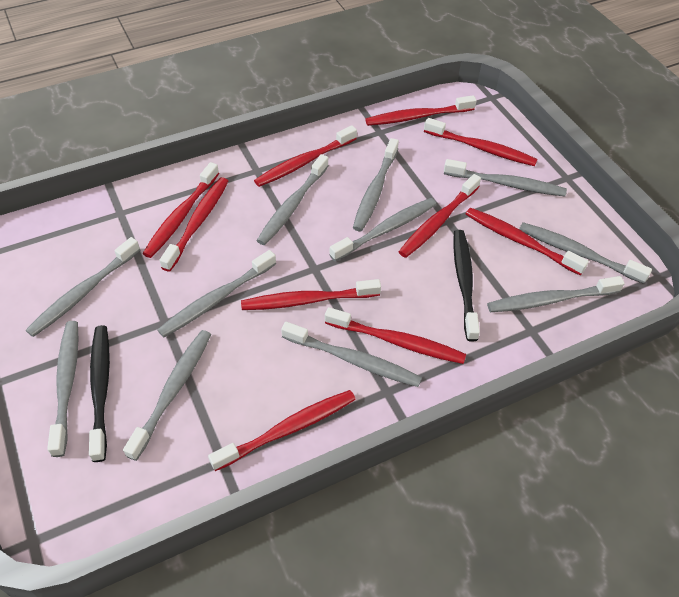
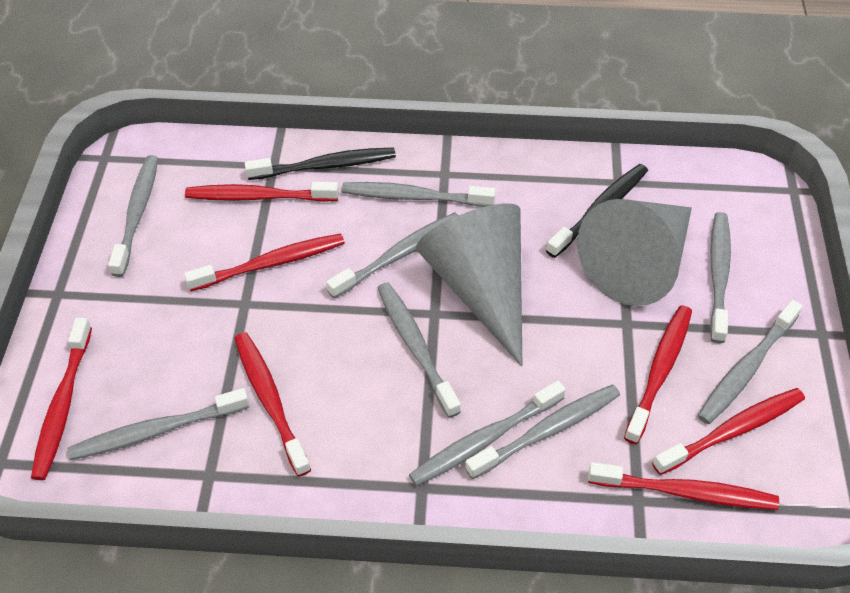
grey cone: 0 -> 2
grey toothbrush: 11 -> 9
red toothbrush: 10 -> 7

